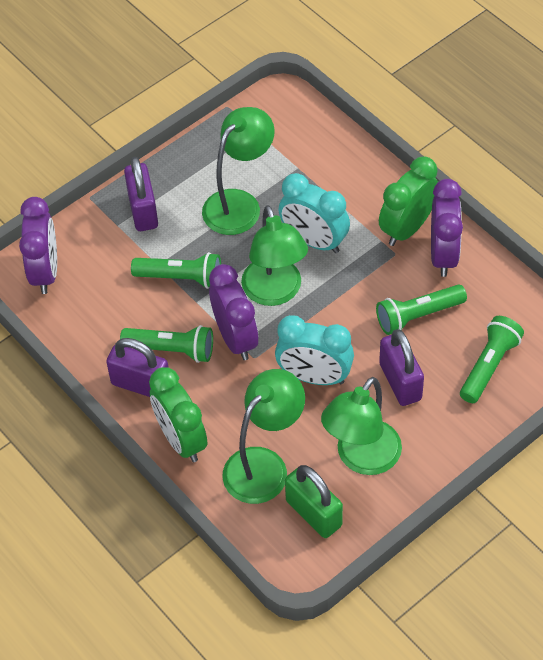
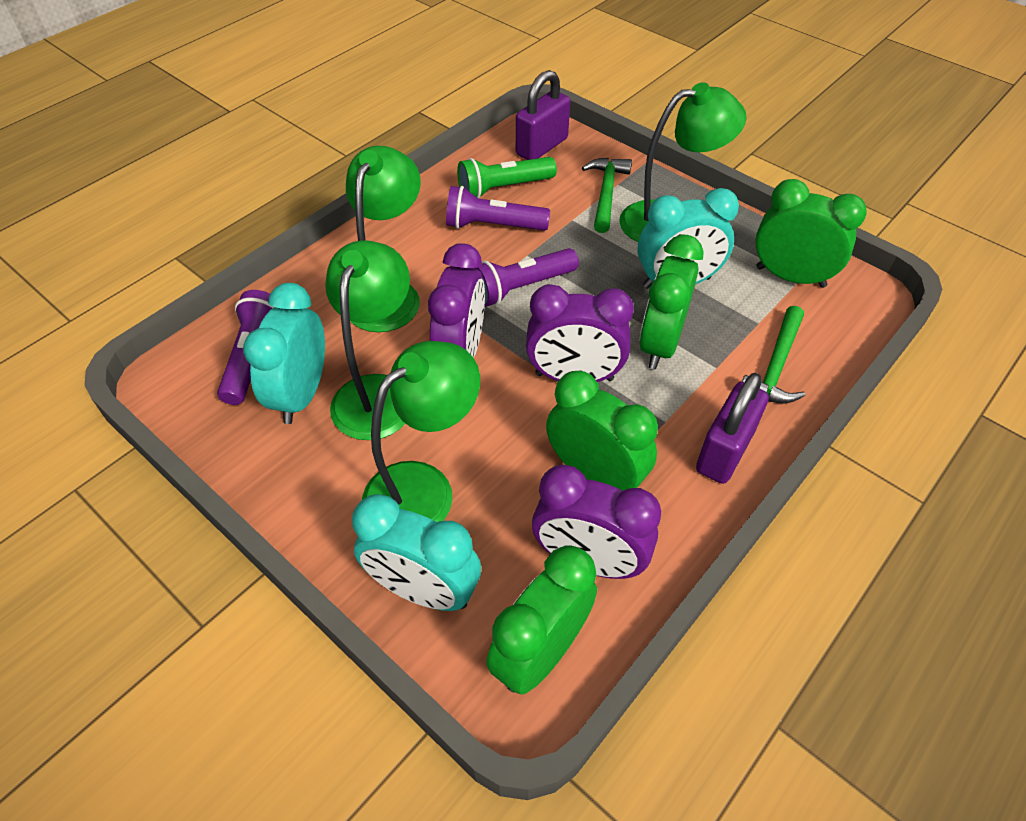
green clock: 2 -> 4
green flashlight: 4 -> 1
green hammer: 0 -> 2
green padlock: 1 -> 0
purple flashlight: 0 -> 3
purple padlock: 3 -> 2
turquoise clock: 2 -> 3

